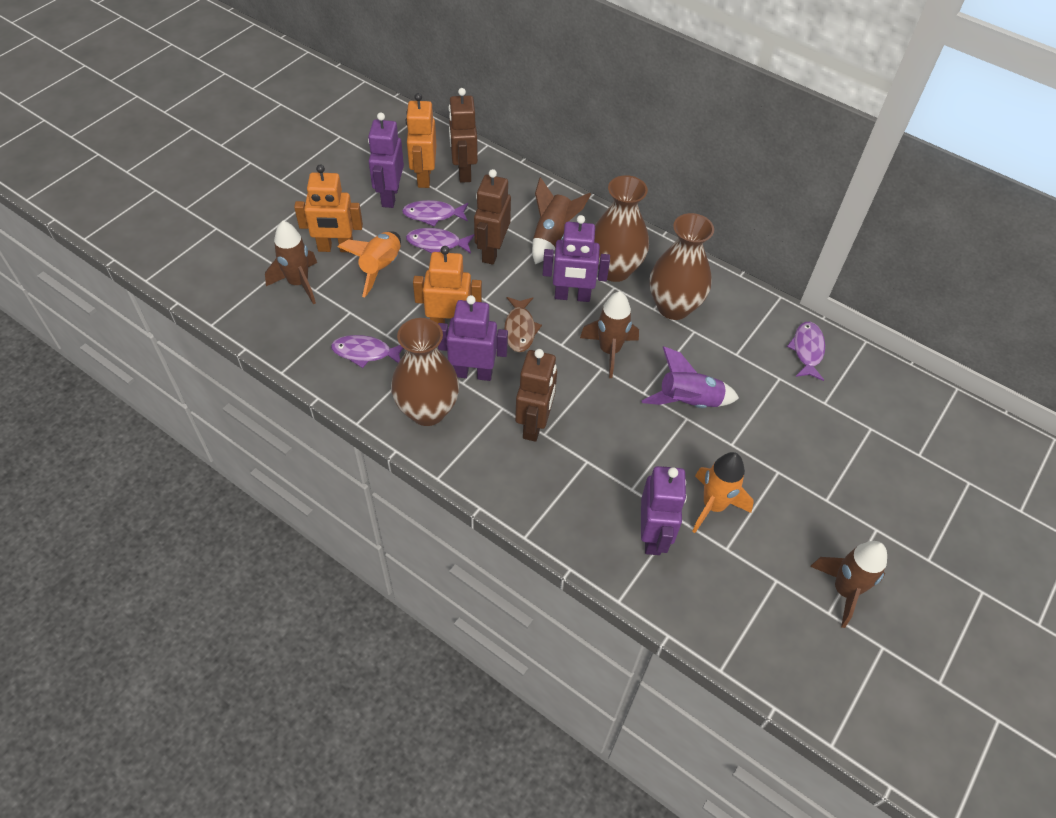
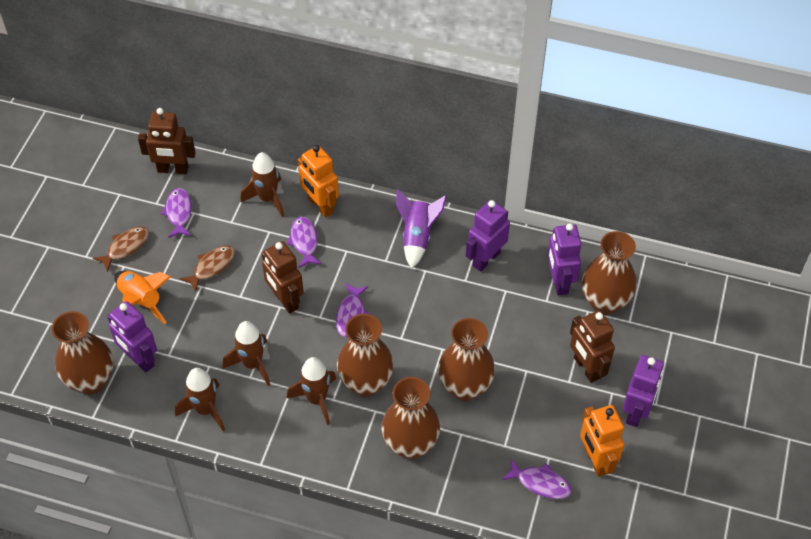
brown fish: 1 -> 2
brown vase: 3 -> 5
orange robot: 3 -> 2
orange rocket: 2 -> 1

